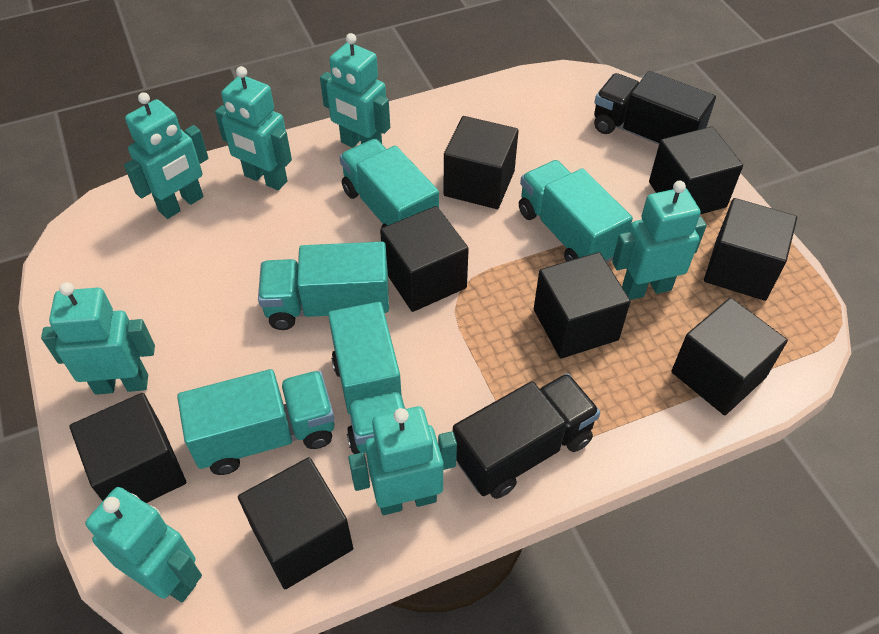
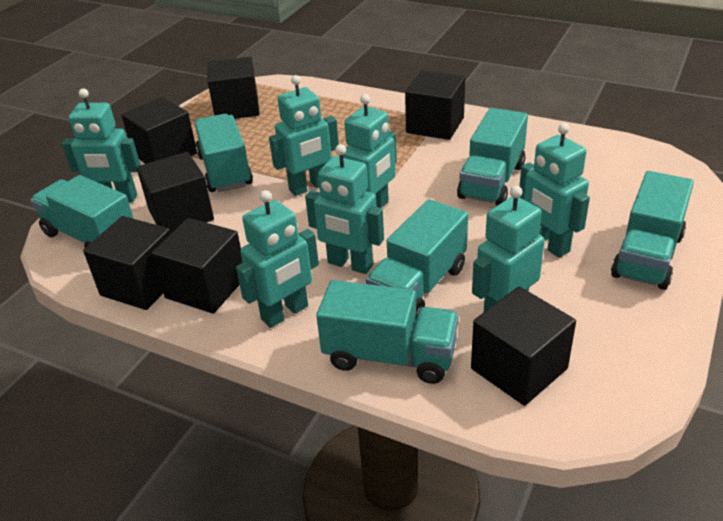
black cube: 8 -> 7
black truck: 2 -> 0
turquoise truck: 5 -> 6

